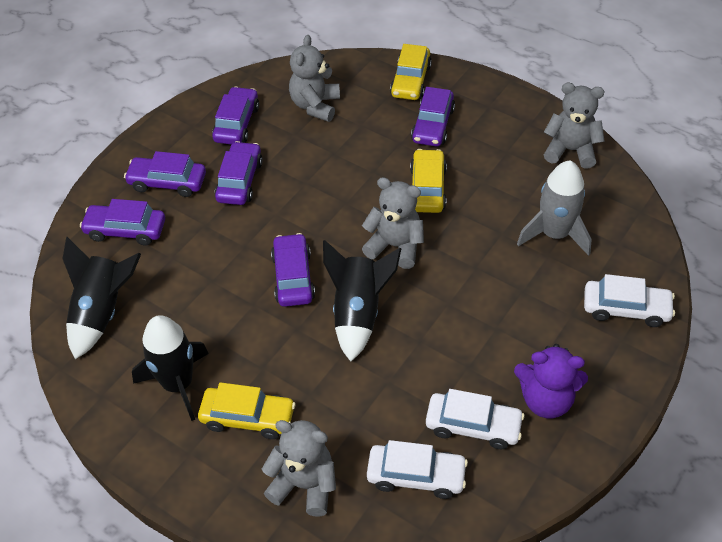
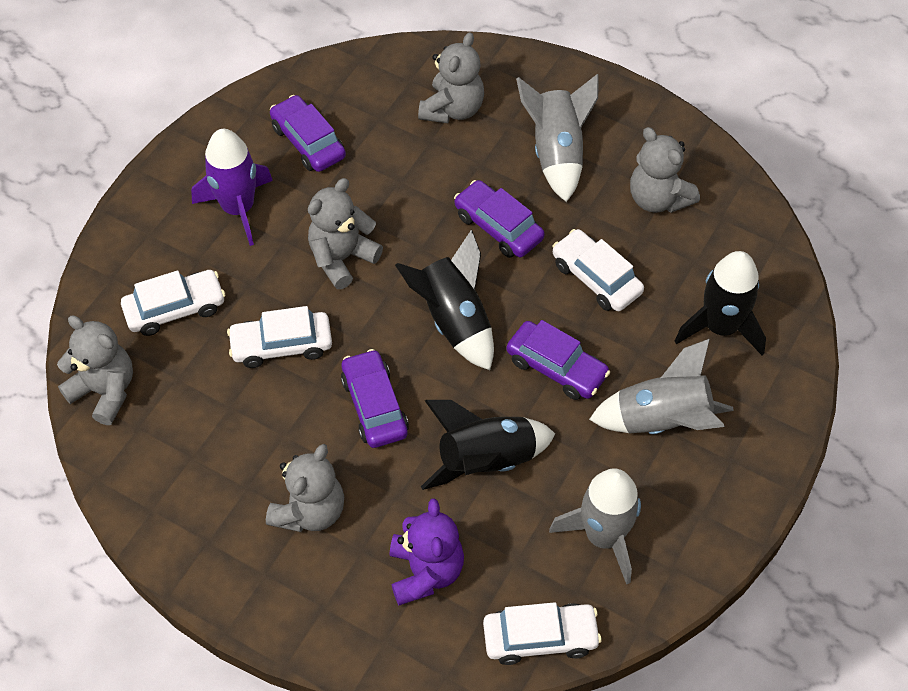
grey rocket: 1 -> 3
grey teddy bear: 4 -> 5
purple car: 6 -> 4
purple rocket: 0 -> 1
white car: 3 -> 4
yellow car: 3 -> 0

